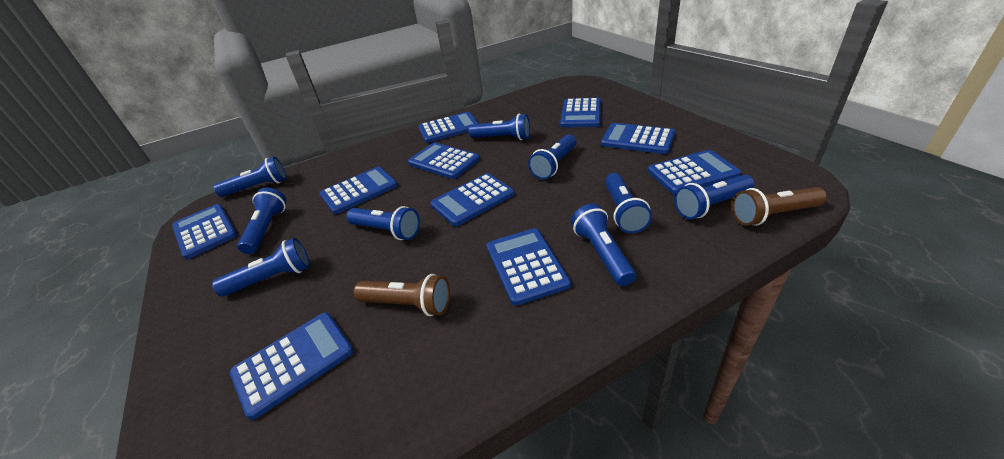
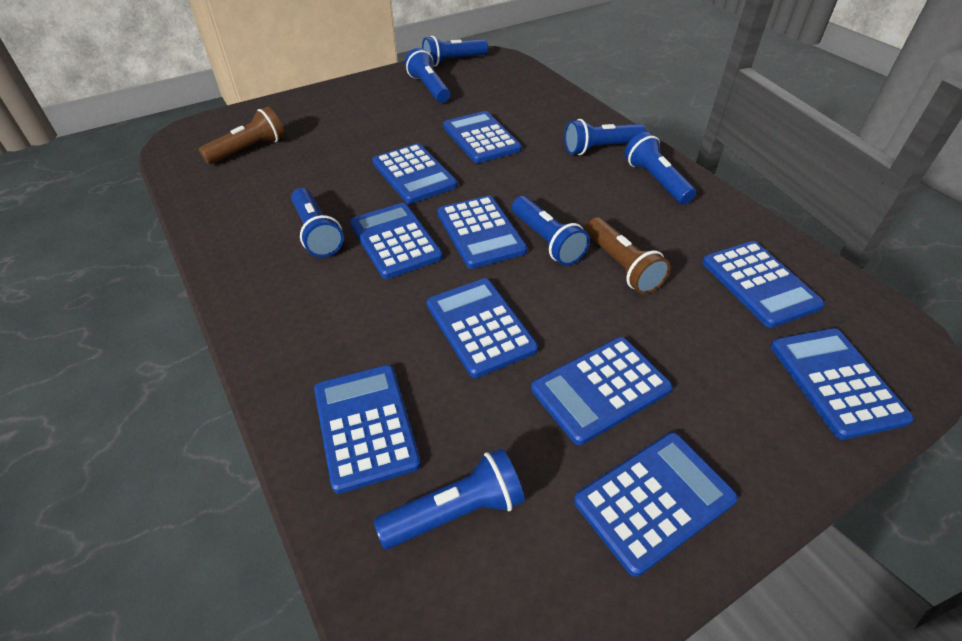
blue flashlight: 9 -> 7

